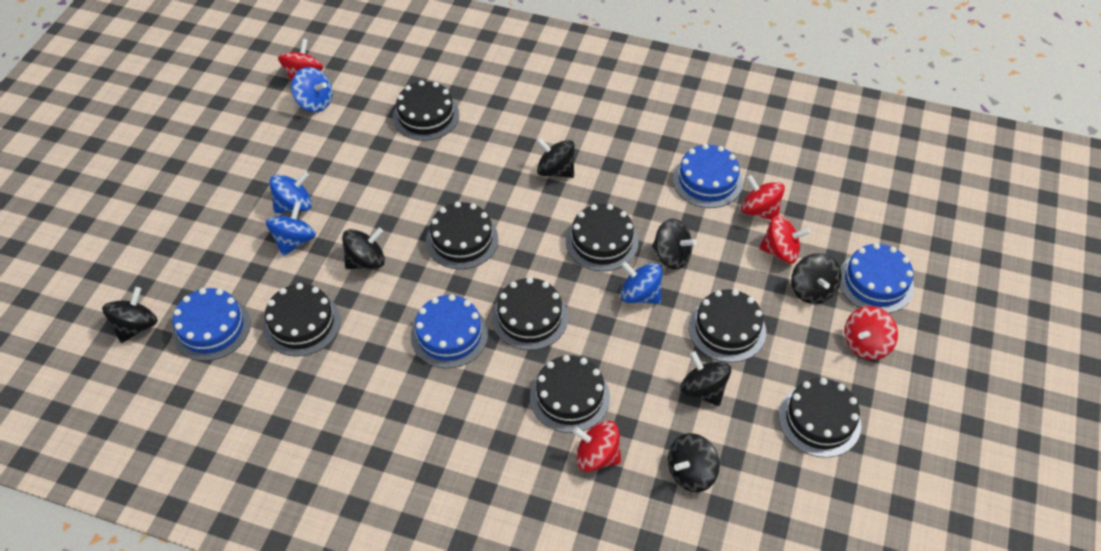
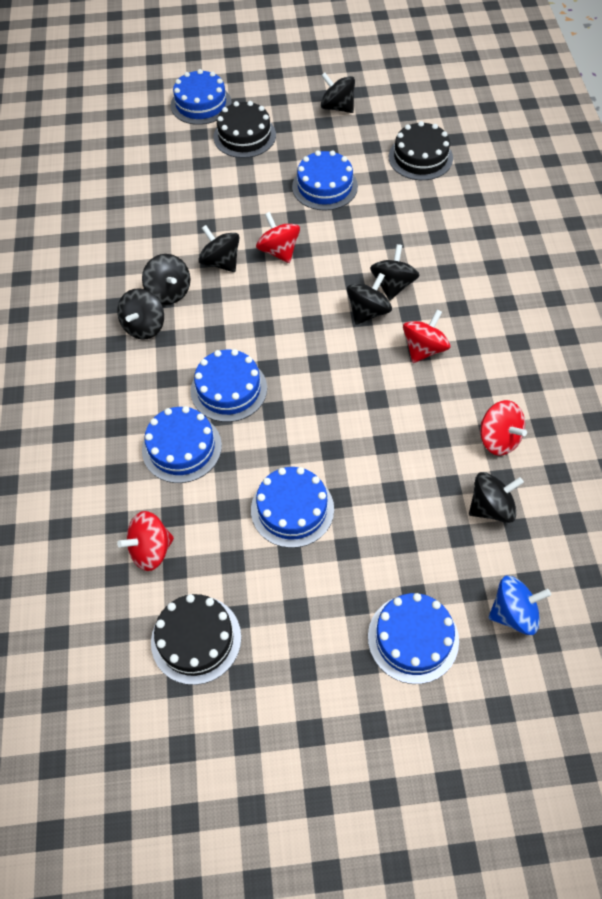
black cake: 8 -> 3
blue cake: 4 -> 6
blue spinning top: 4 -> 1
red spinning top: 5 -> 4

